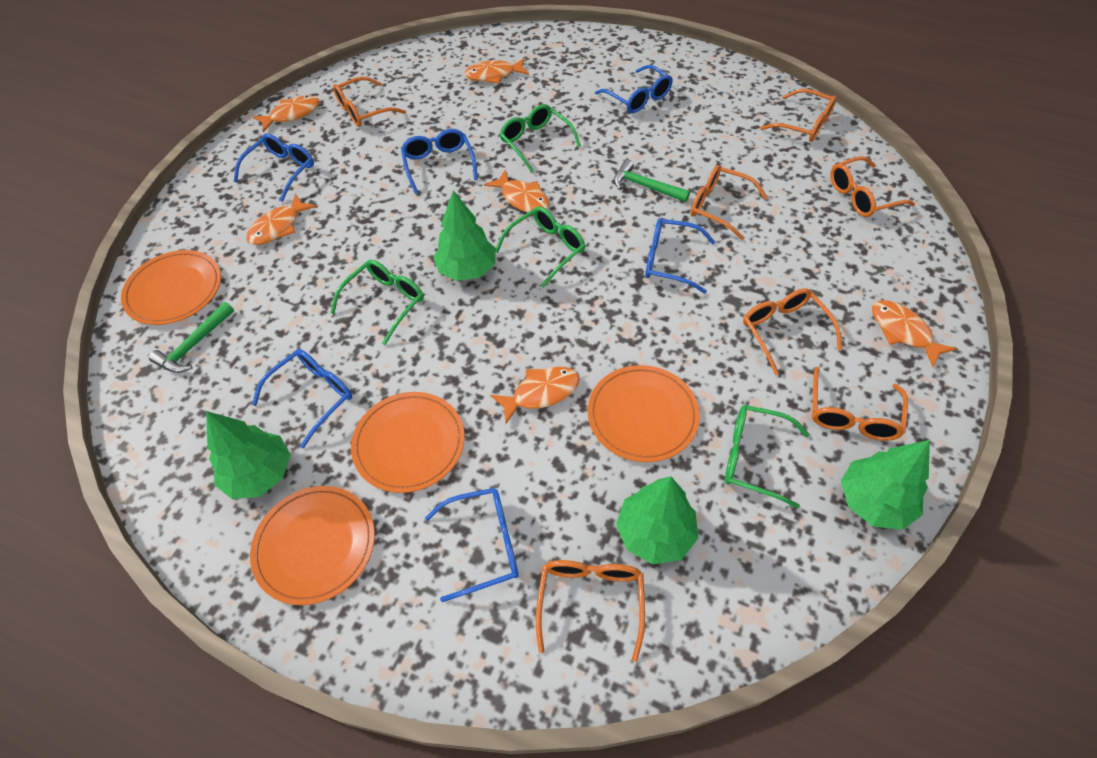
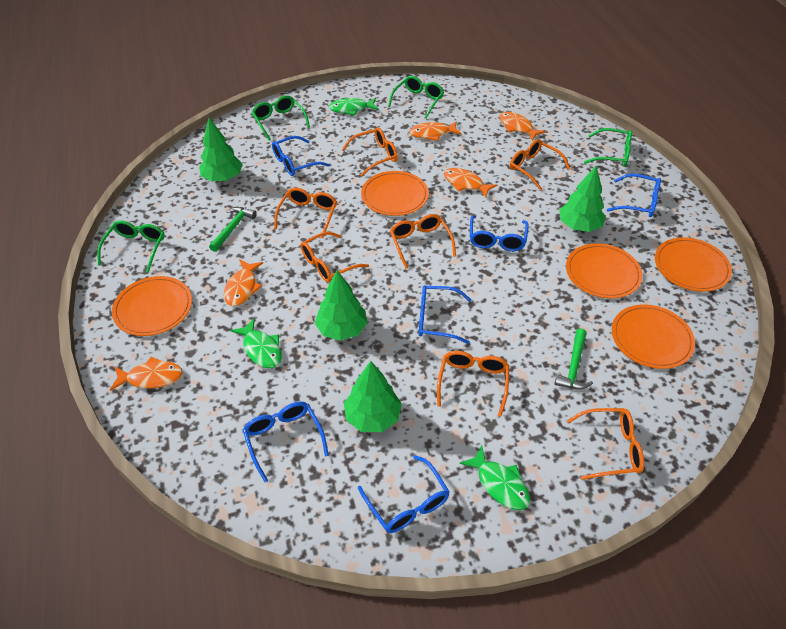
green fish: 0 -> 3
orange fish: 6 -> 5
orange plate: 4 -> 5

